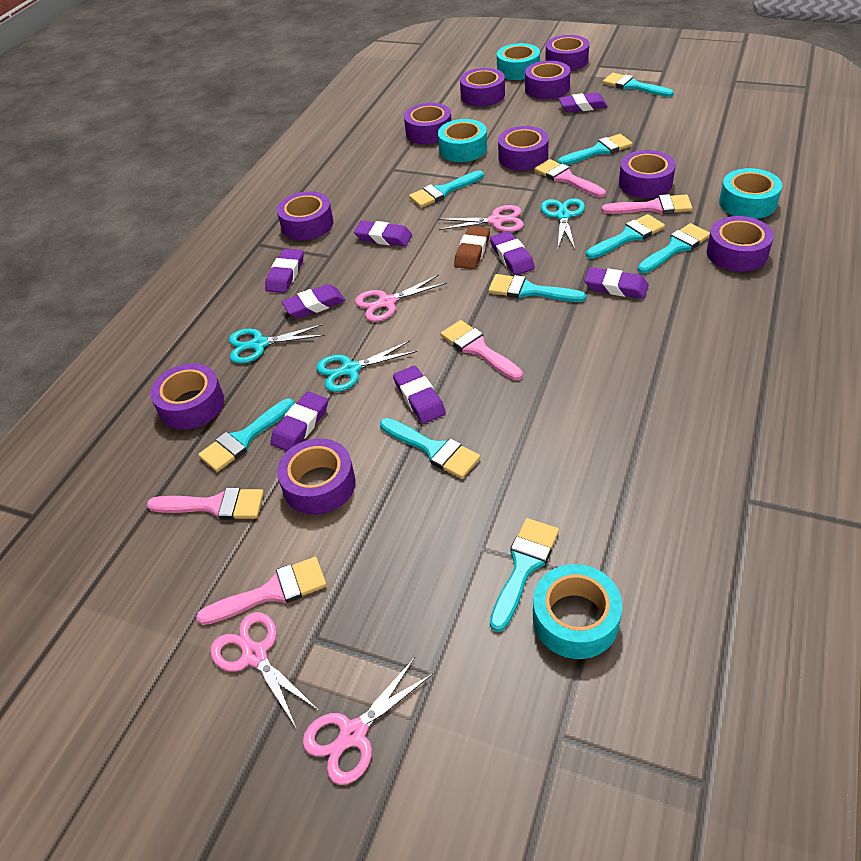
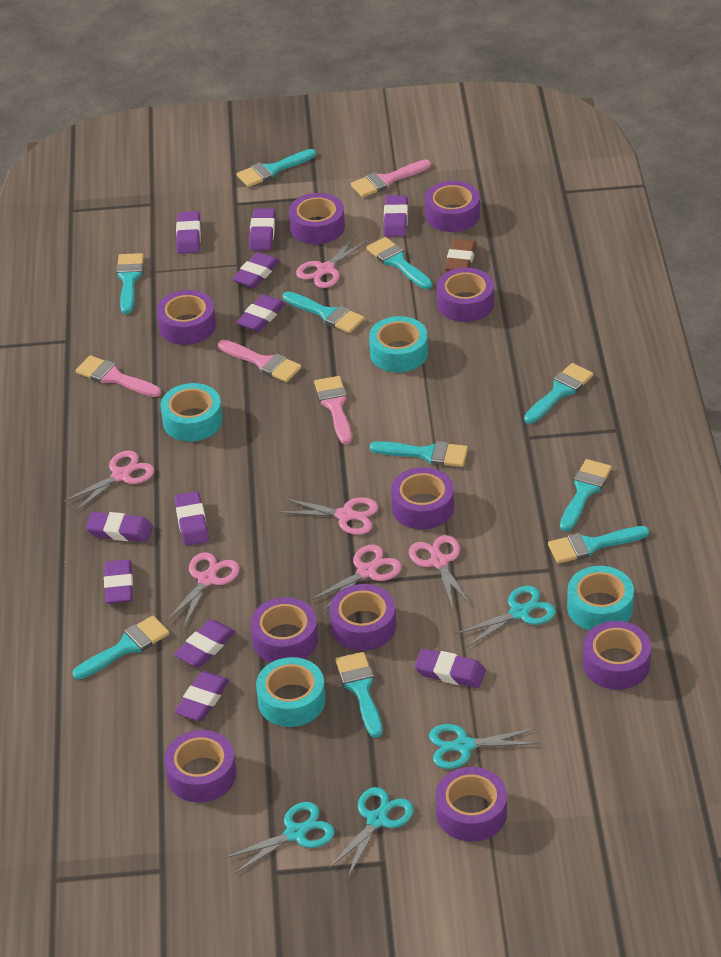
pink brush: 5 -> 4
pink scissors: 4 -> 6
purple eraser: 8 -> 11
turquoise brush: 9 -> 10
turquoise scissors: 3 -> 4

